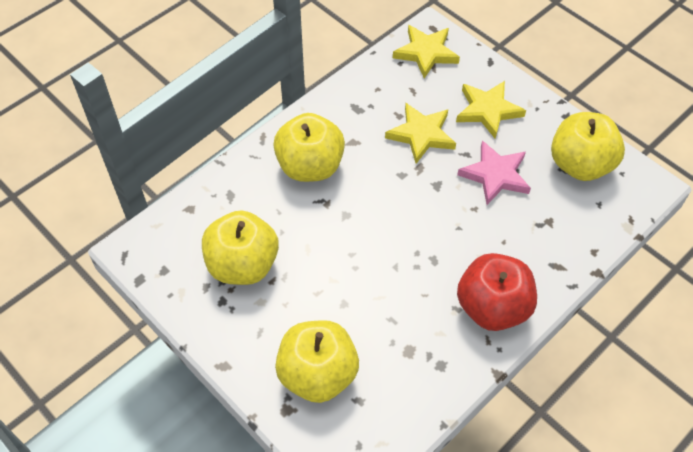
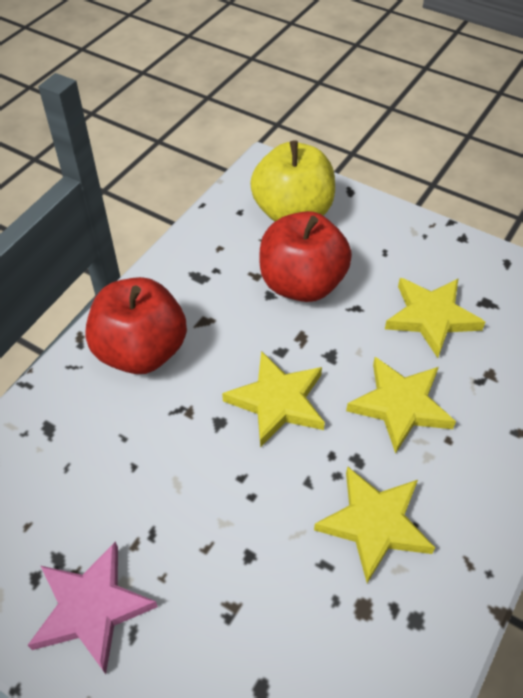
red apple: 1 -> 2
yellow apple: 4 -> 1
yellow star: 3 -> 4

